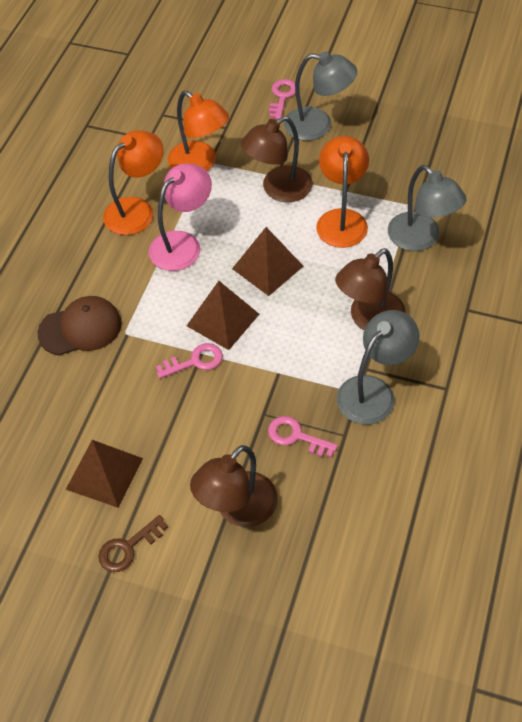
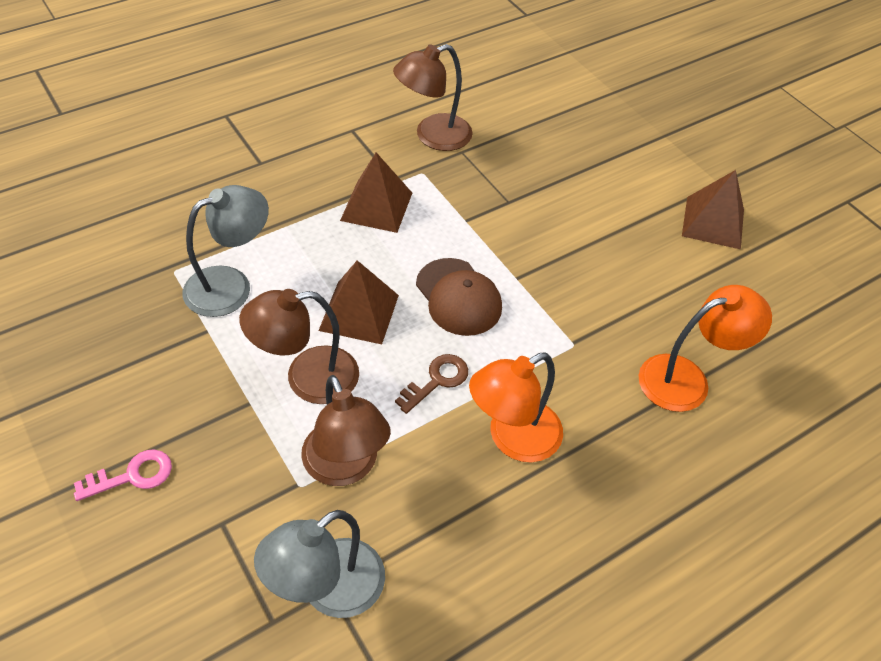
grey lamp: 3 -> 2
orange lamp: 3 -> 2
pink key: 3 -> 1
pink lamp: 1 -> 0

